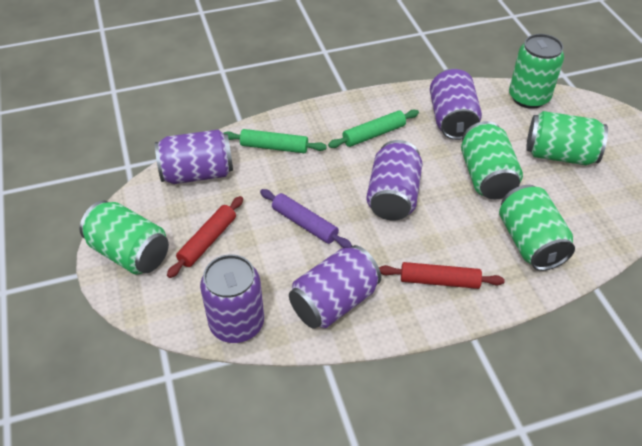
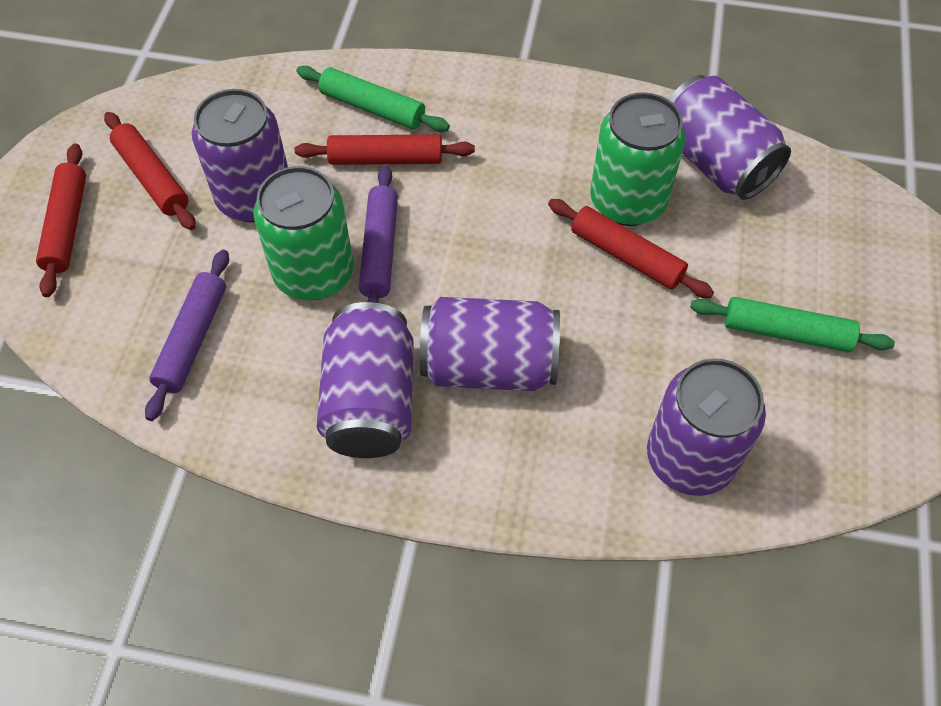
green can: 5 -> 2
purple rolling pin: 1 -> 2
red rolling pin: 2 -> 4

